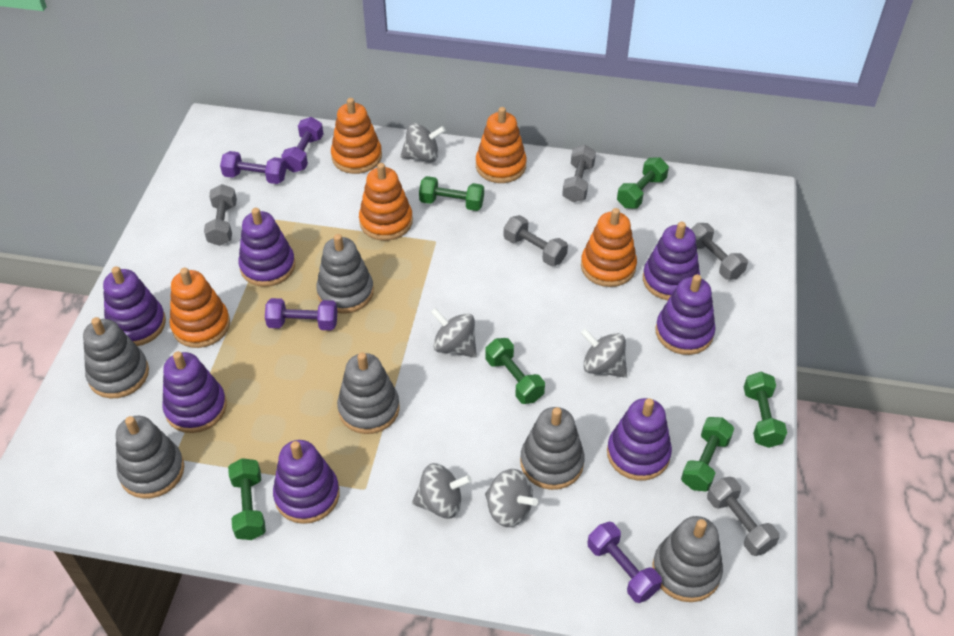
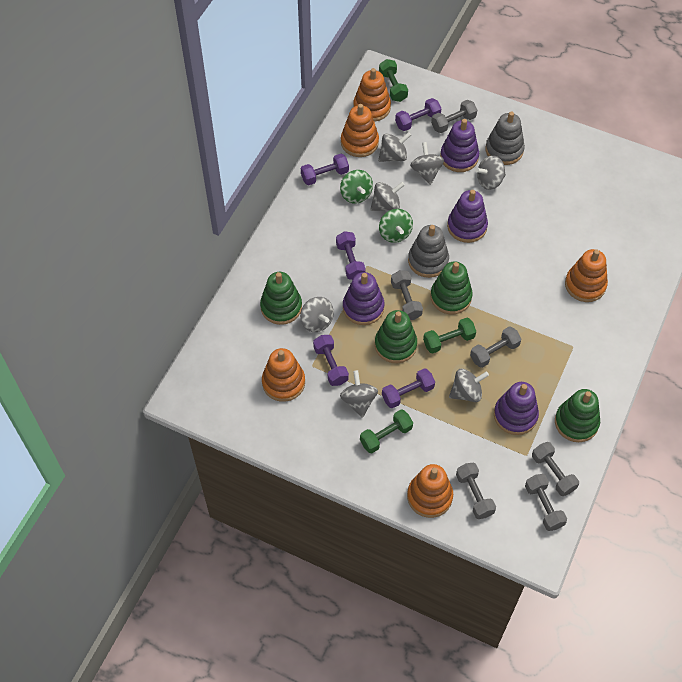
green dumbbell: 6 -> 3
green spinning top: 0 -> 2
green stacking toy: 0 -> 4
grey dumbbell: 5 -> 6
grey spinning top: 5 -> 7
grey stacking toy: 6 -> 2
purple dumbbell: 4 -> 5
purple stacking toy: 7 -> 4

